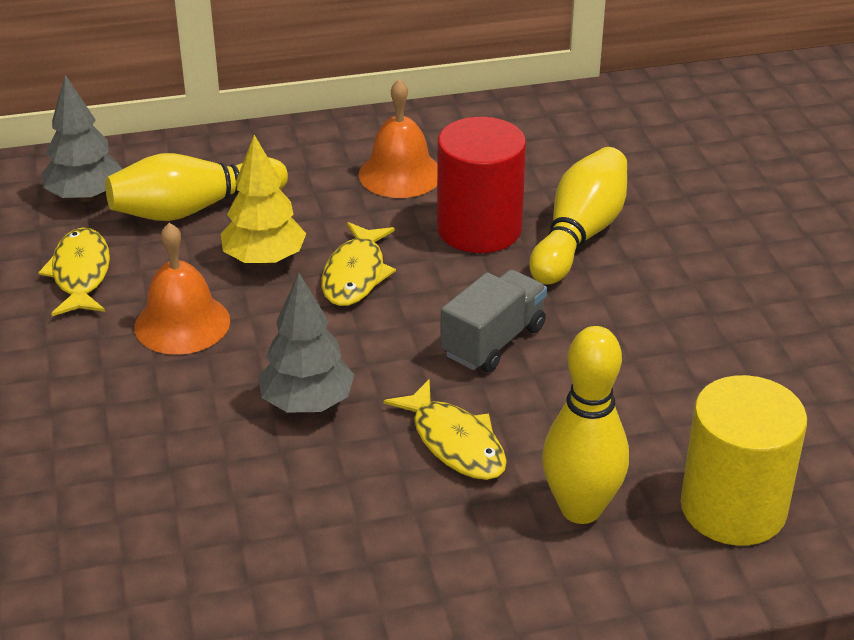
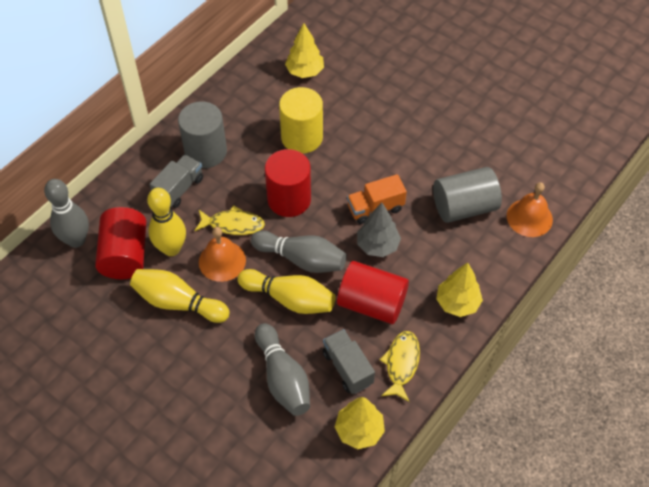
grey bowling pin: 0 -> 3
grey cylinder: 0 -> 2
grey tree: 2 -> 1
grey truck: 1 -> 2
orange truck: 0 -> 1
red cylinder: 1 -> 3
yellow fish: 3 -> 2
yellow tree: 1 -> 3

